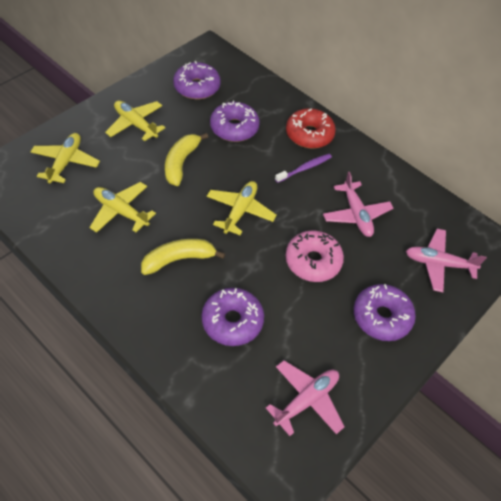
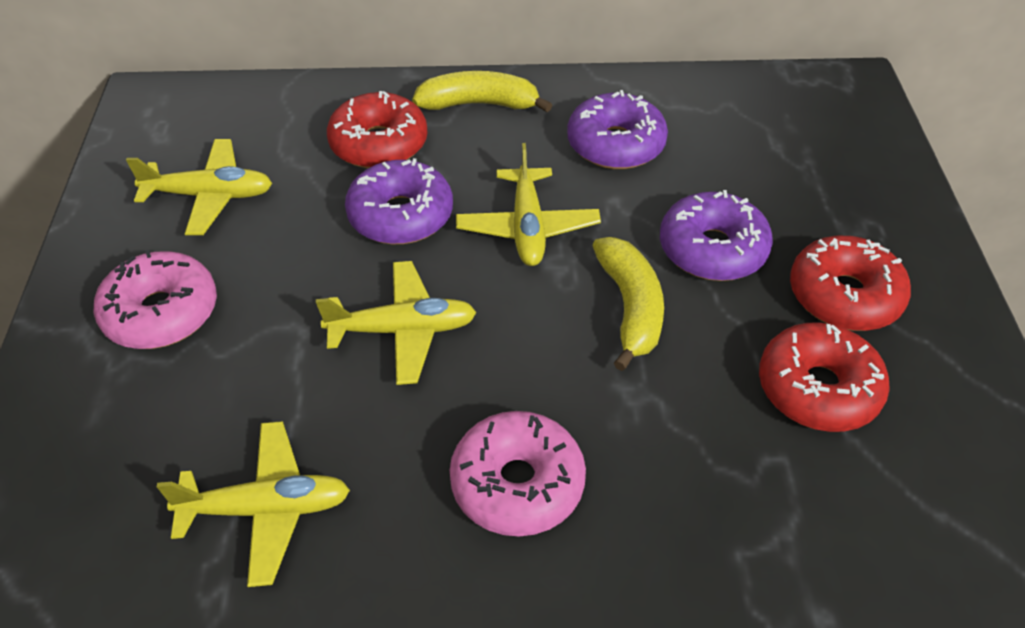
pink donut: 1 -> 2
pink plane: 3 -> 0
purple donut: 4 -> 3
purple toothbrush: 1 -> 0
red donut: 1 -> 3

